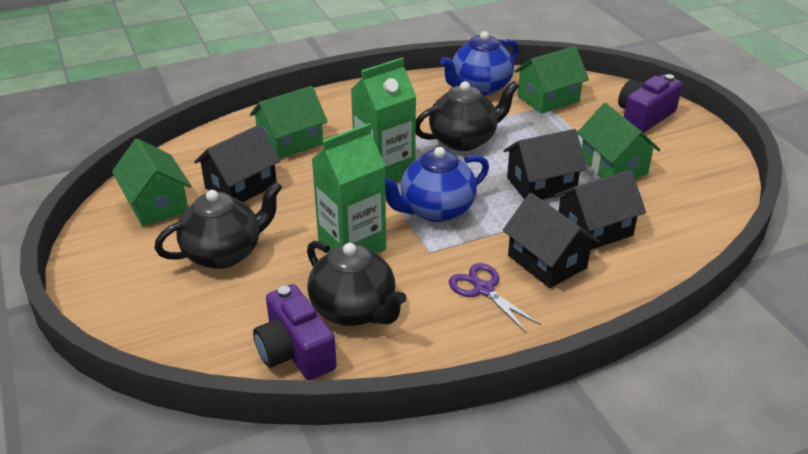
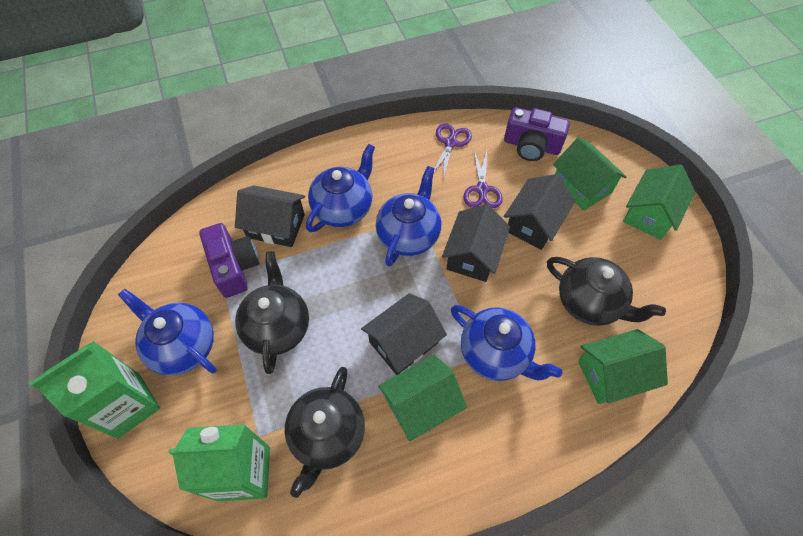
blue teapot: 2 -> 4
purple scissors: 1 -> 2

